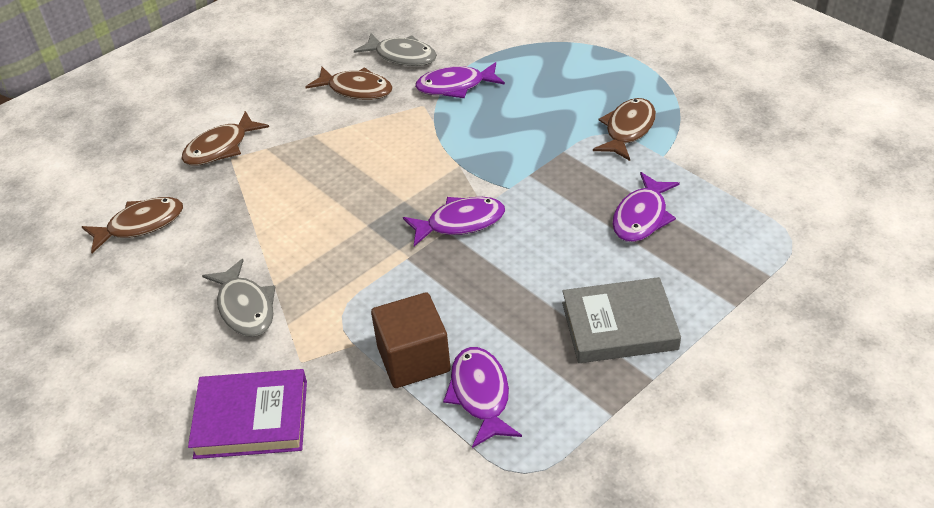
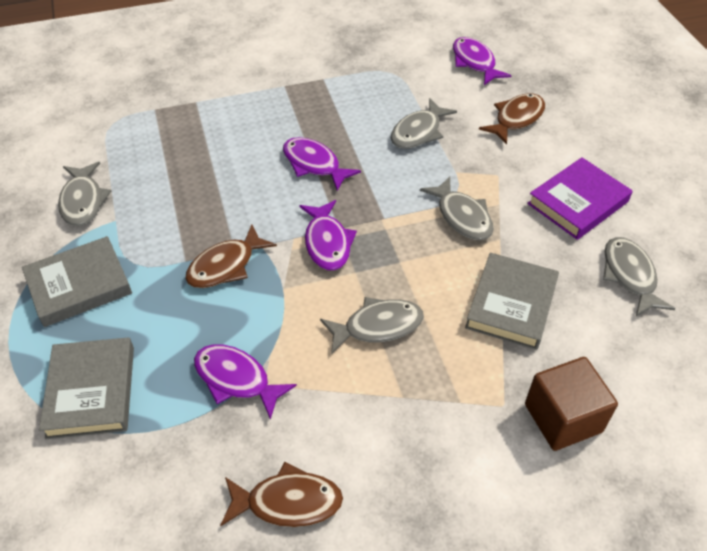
brown fish: 4 -> 3
grey book: 1 -> 3
grey fish: 2 -> 5

